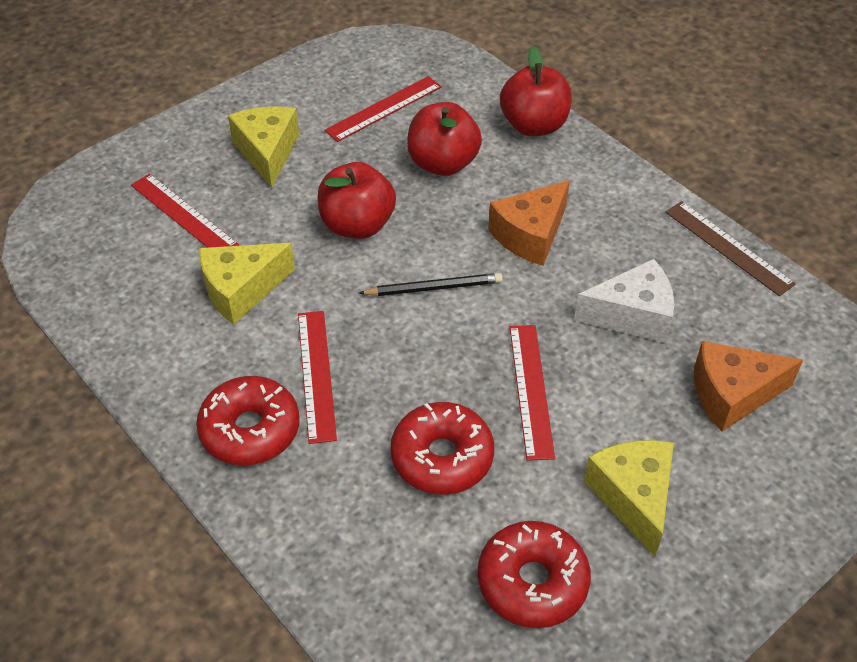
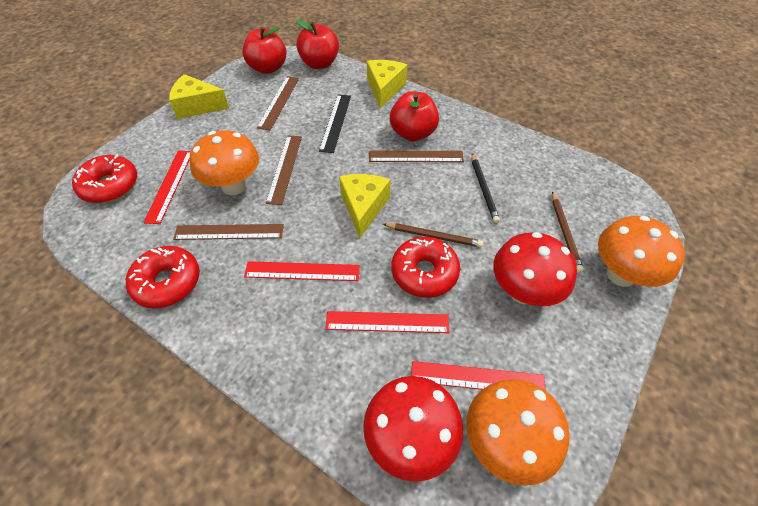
black ruler: 0 -> 1
brown pencil: 0 -> 2
brown ruler: 1 -> 4
orange cheese: 2 -> 0
orange mushroom: 0 -> 3
red mushroom: 0 -> 2
white cheese: 1 -> 0

